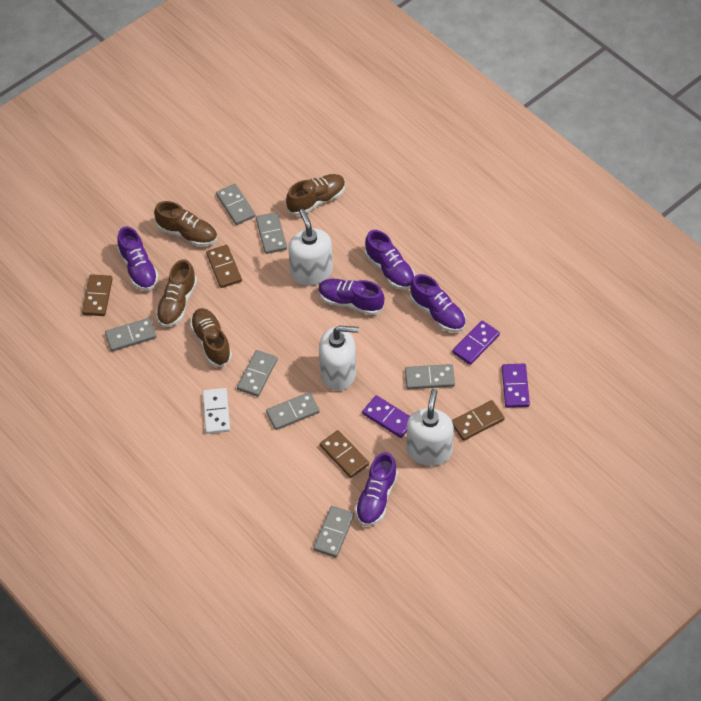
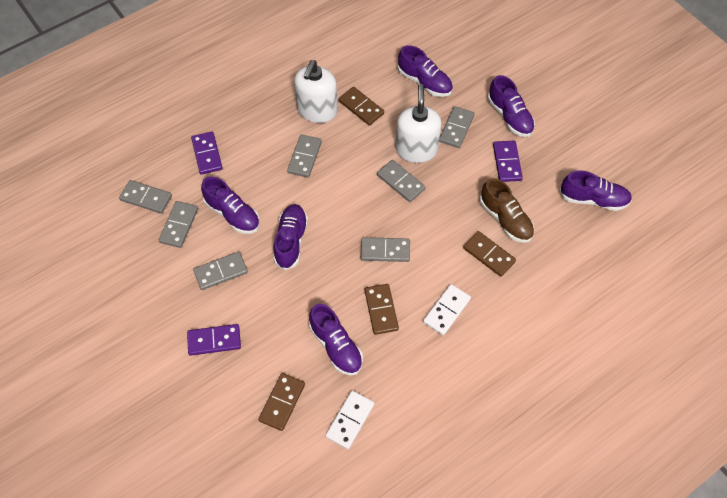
brown shoe: 4 -> 1
purple shoe: 5 -> 6
white domino: 1 -> 2
white soap dispenser: 3 -> 2

